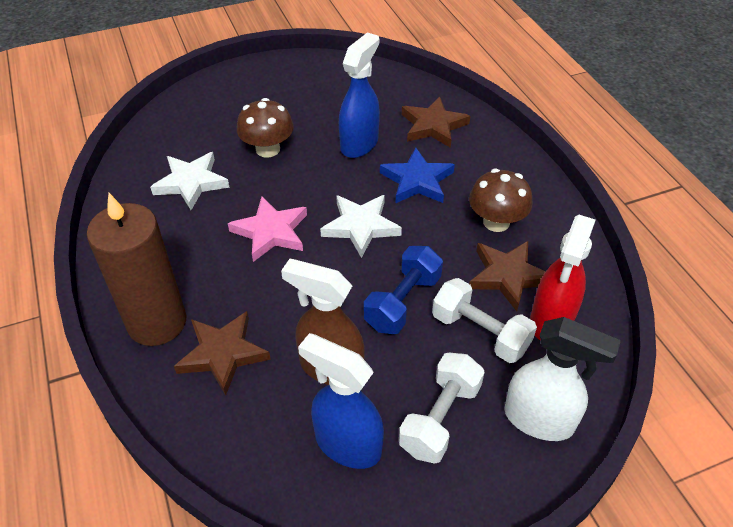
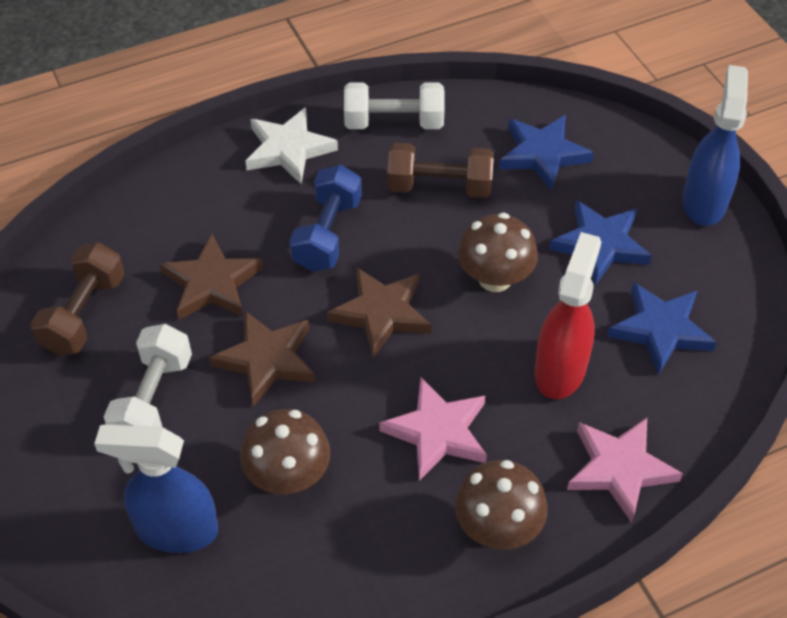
blue star: 1 -> 3
brown candle: 1 -> 0
brown dumbbell: 0 -> 2
brown mushroom: 2 -> 3
brown spray bottle: 1 -> 0
pink star: 1 -> 2
white spray bottle: 1 -> 0
white star: 2 -> 1

